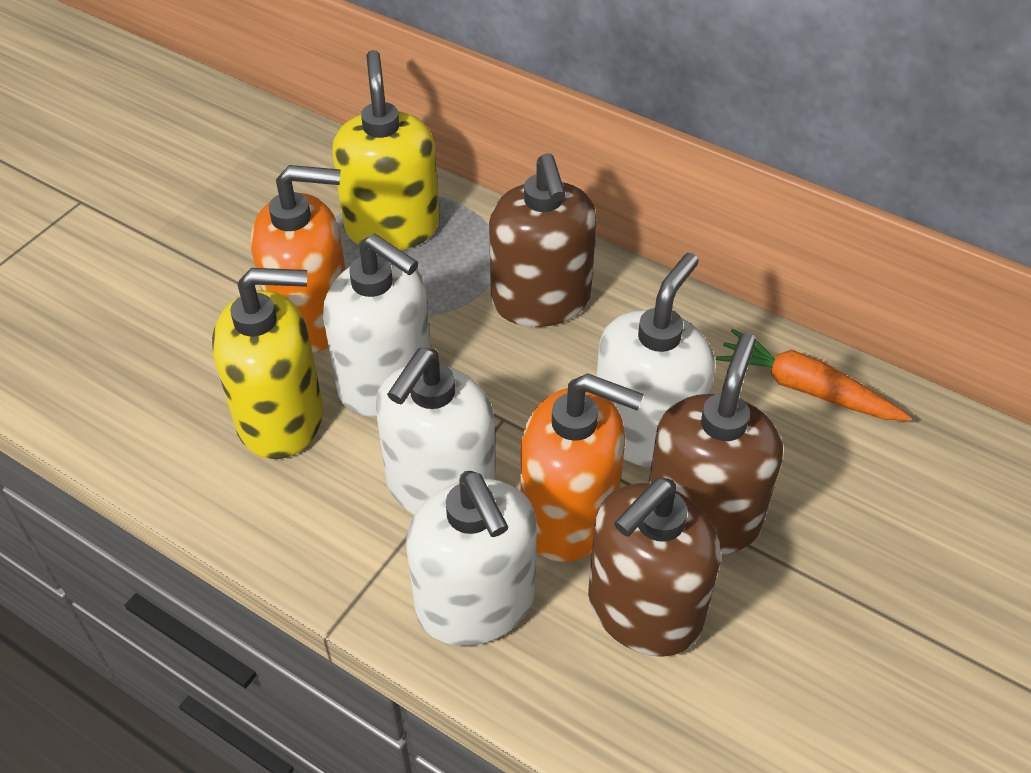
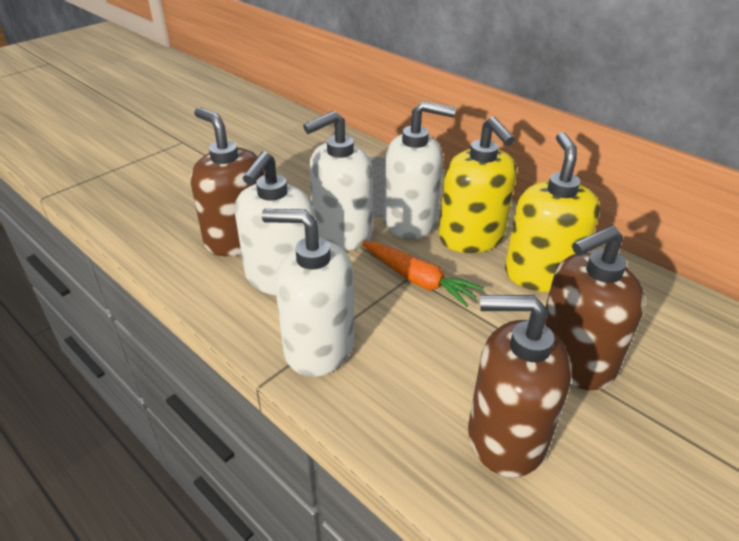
orange soap dispenser: 2 -> 0

